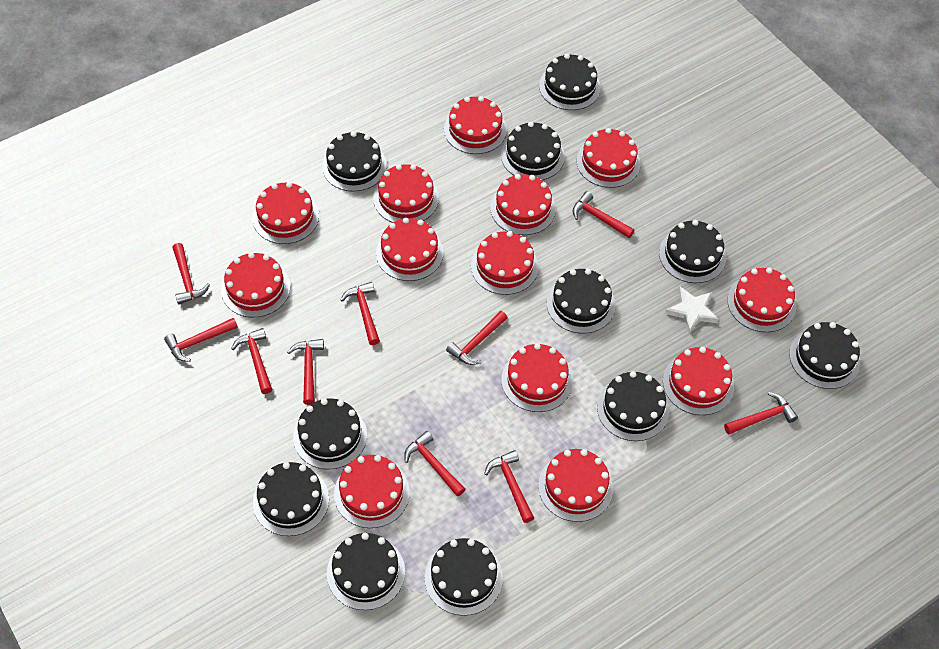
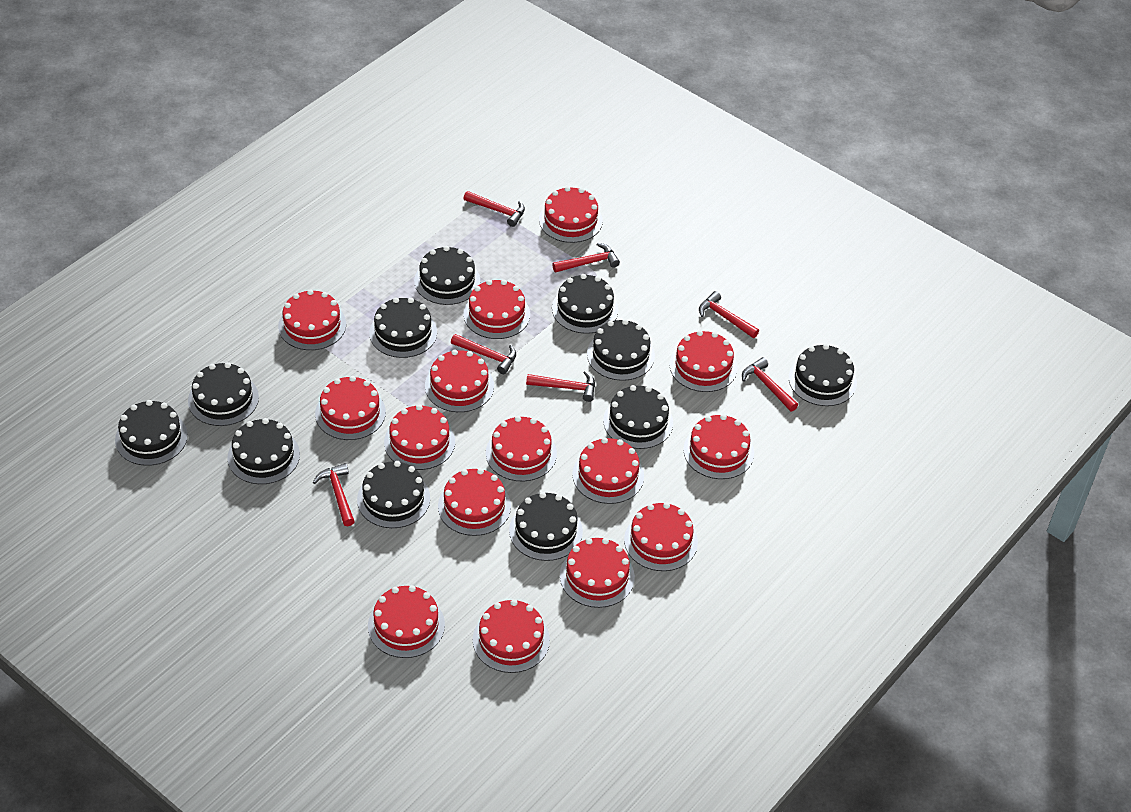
red cake: 13 -> 15
red hammer: 10 -> 7
white star: 1 -> 0

